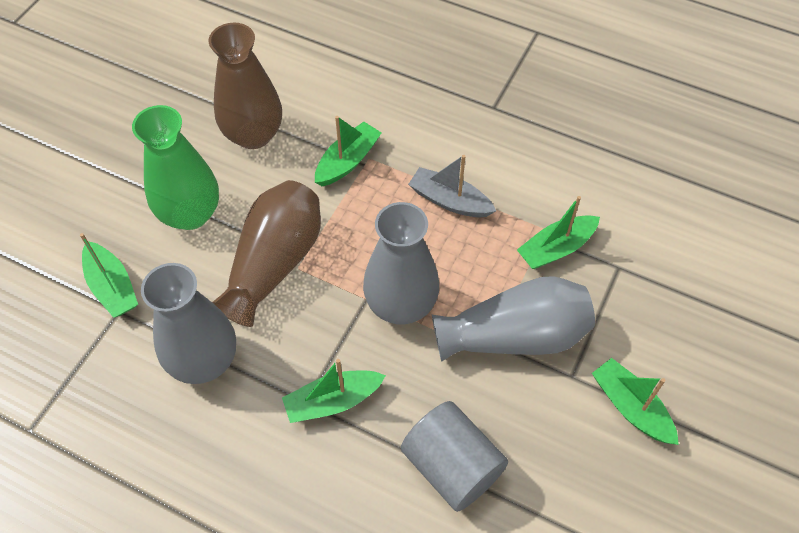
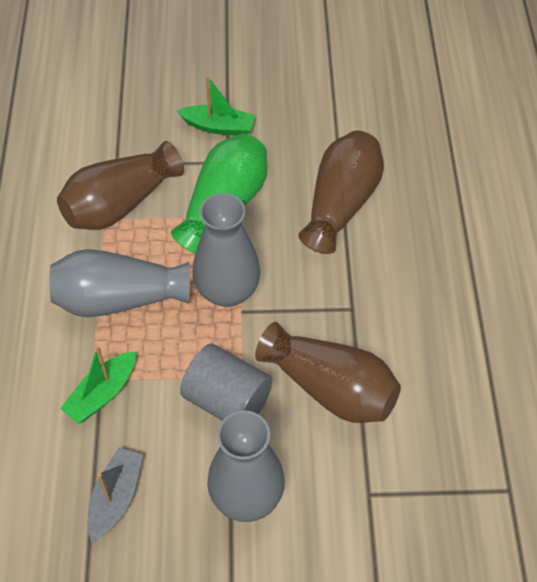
brown vase: 2 -> 3
green boat: 5 -> 2

